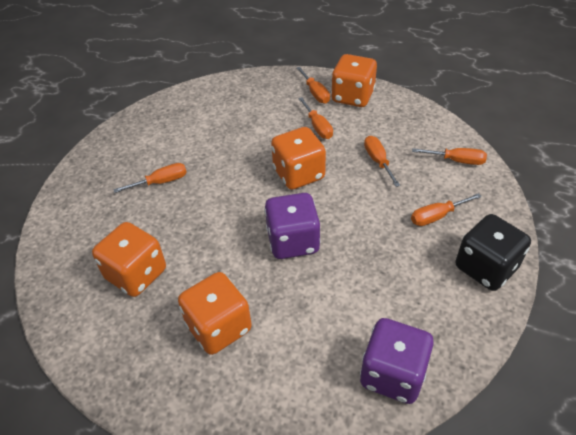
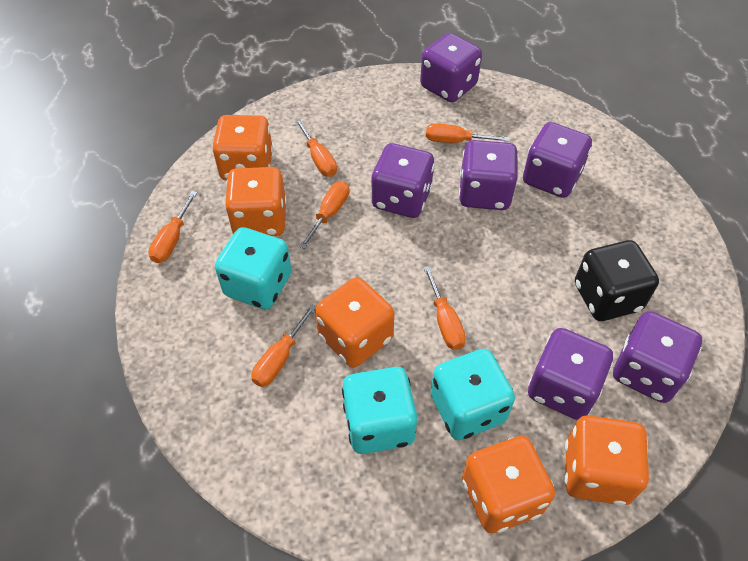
orange dice: 4 -> 5
purple dice: 2 -> 6
turquoise dice: 0 -> 3

